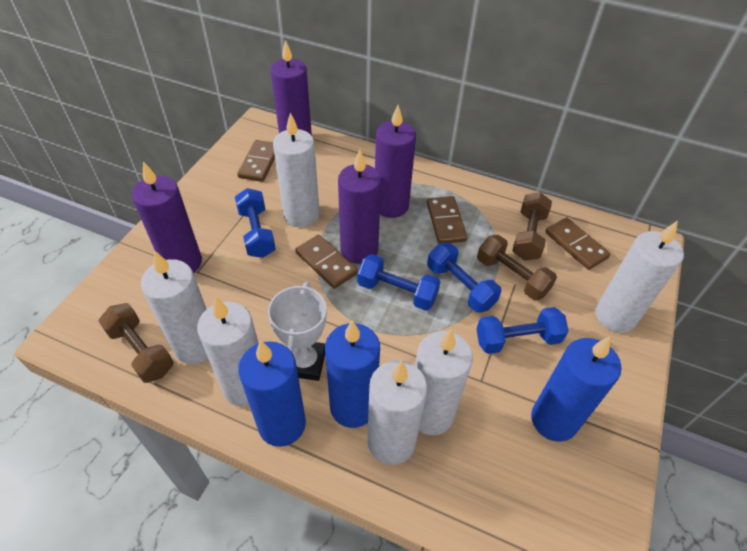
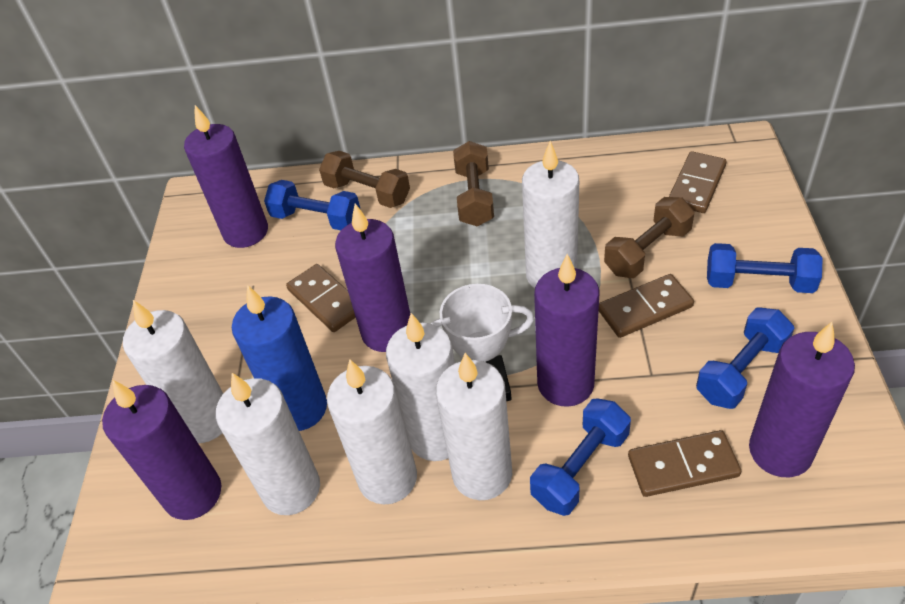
blue candle: 3 -> 1
purple candle: 4 -> 5

